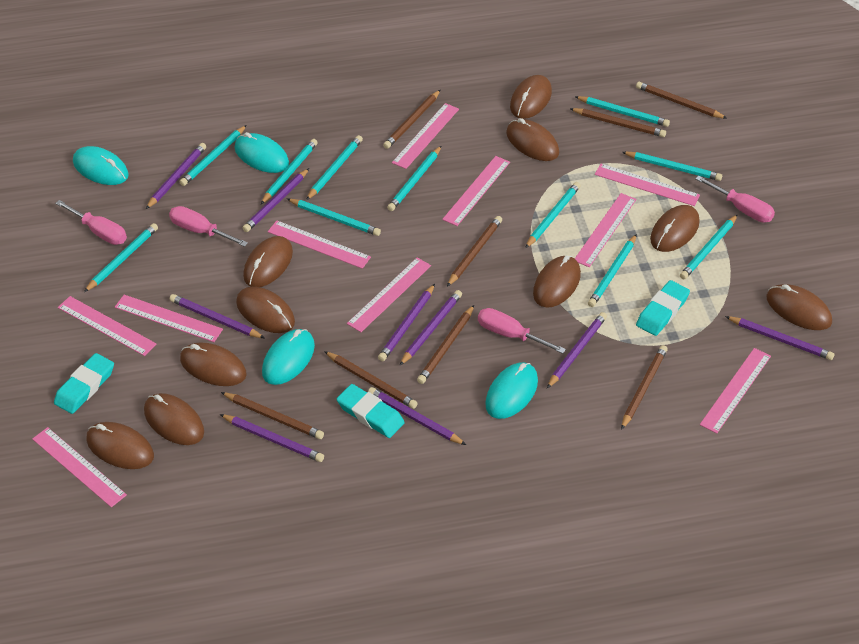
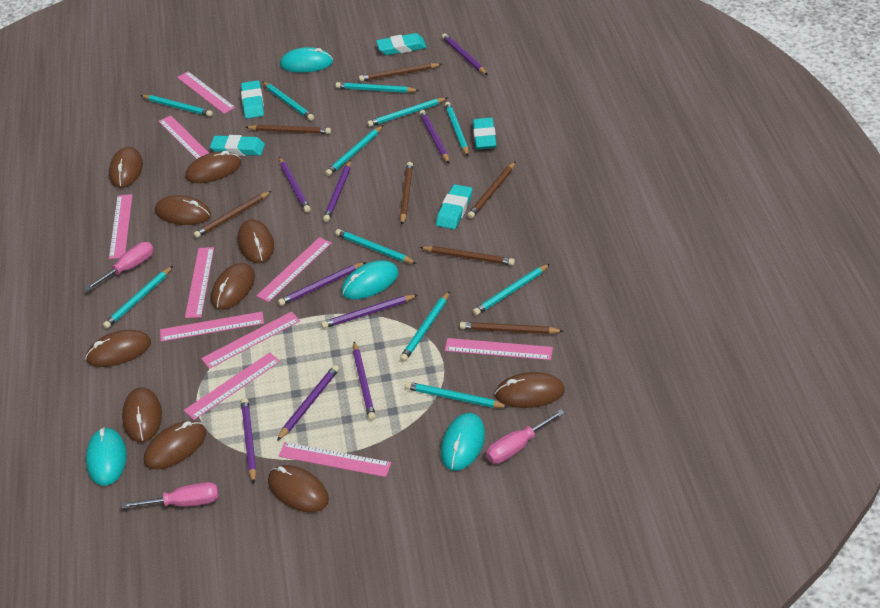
brown pencil: 8 -> 7
pink screwdriver: 4 -> 3
turquoise eraser: 3 -> 5

